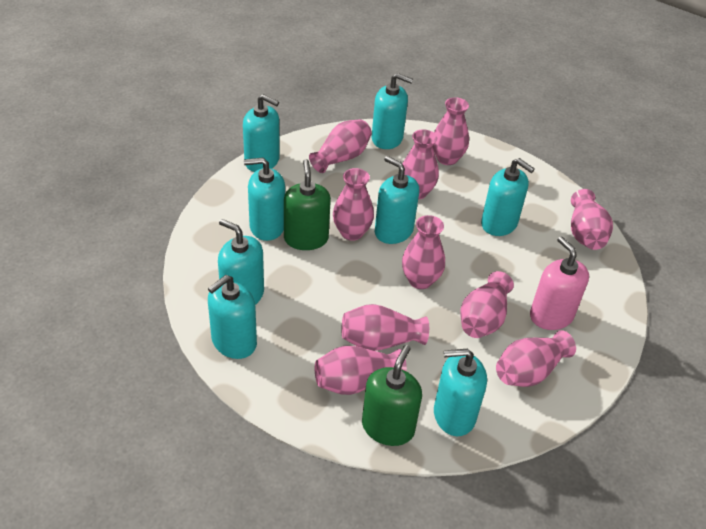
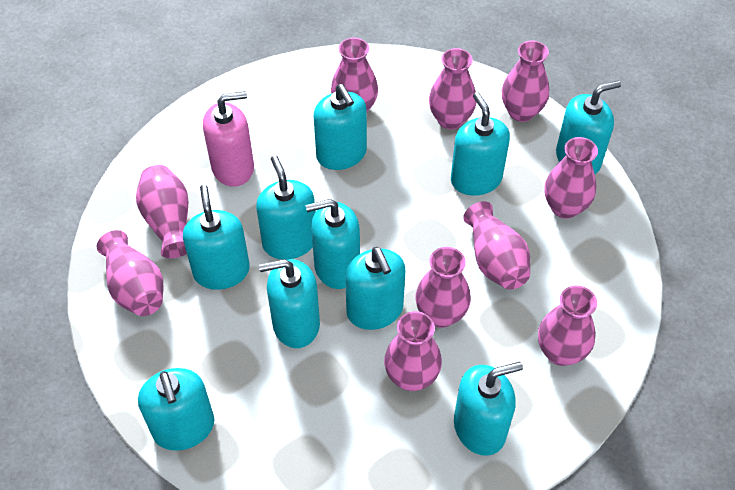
green soap dispenser: 2 -> 0
turquoise soap dispenser: 8 -> 10

